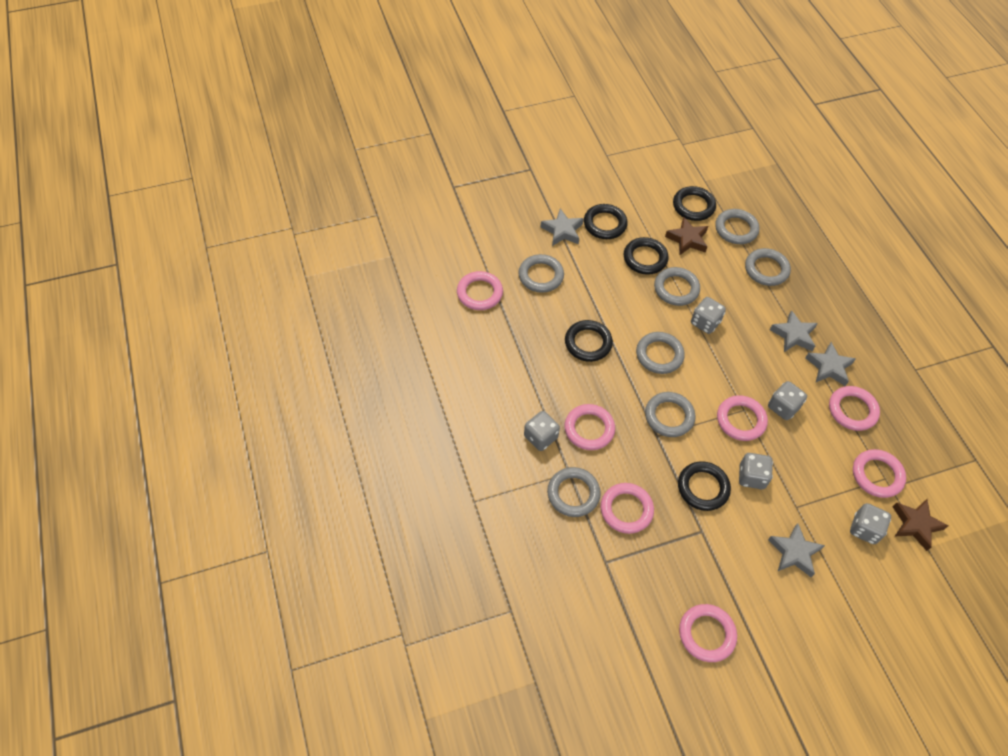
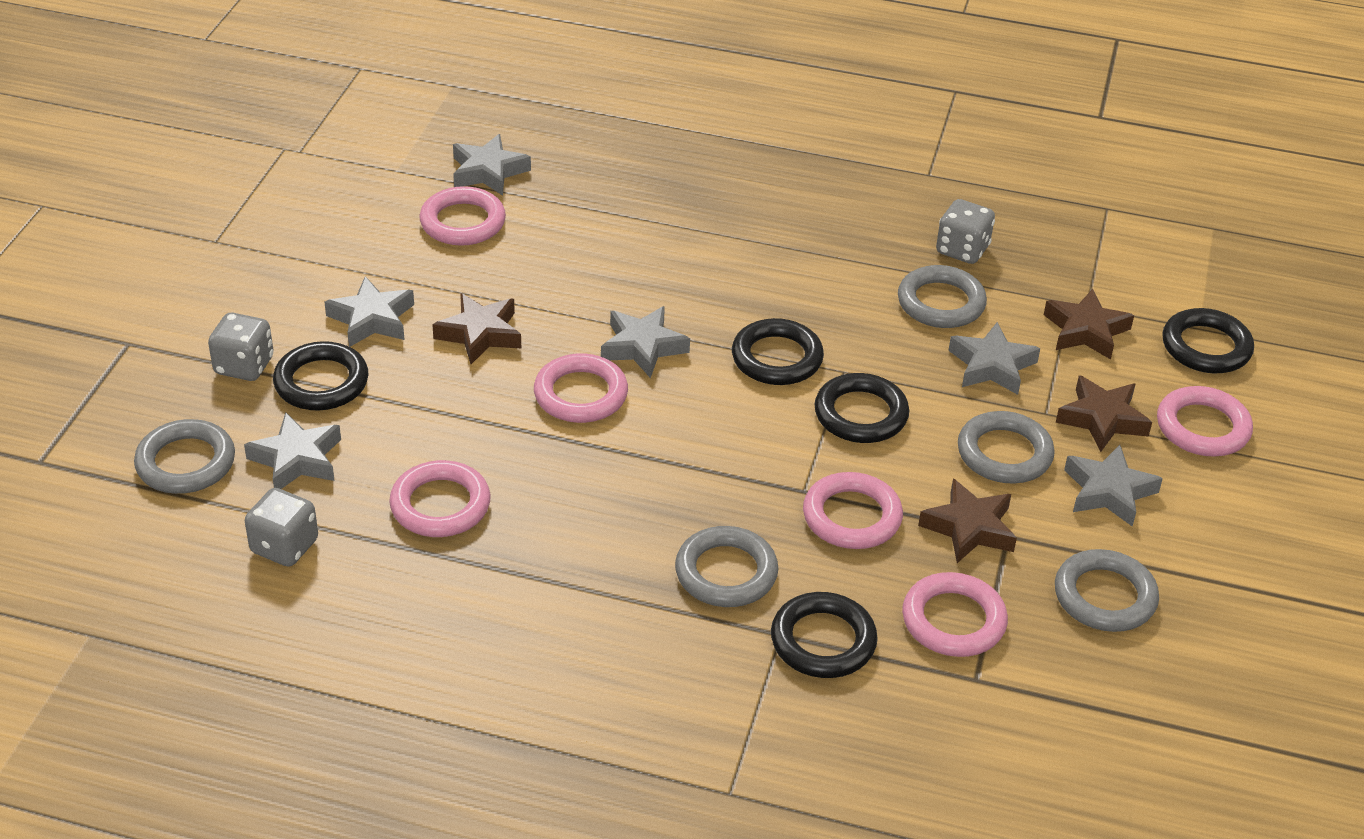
brown star: 2 -> 4
grey dice: 5 -> 3
grey ring: 7 -> 5
grey star: 4 -> 6
pink ring: 7 -> 6

